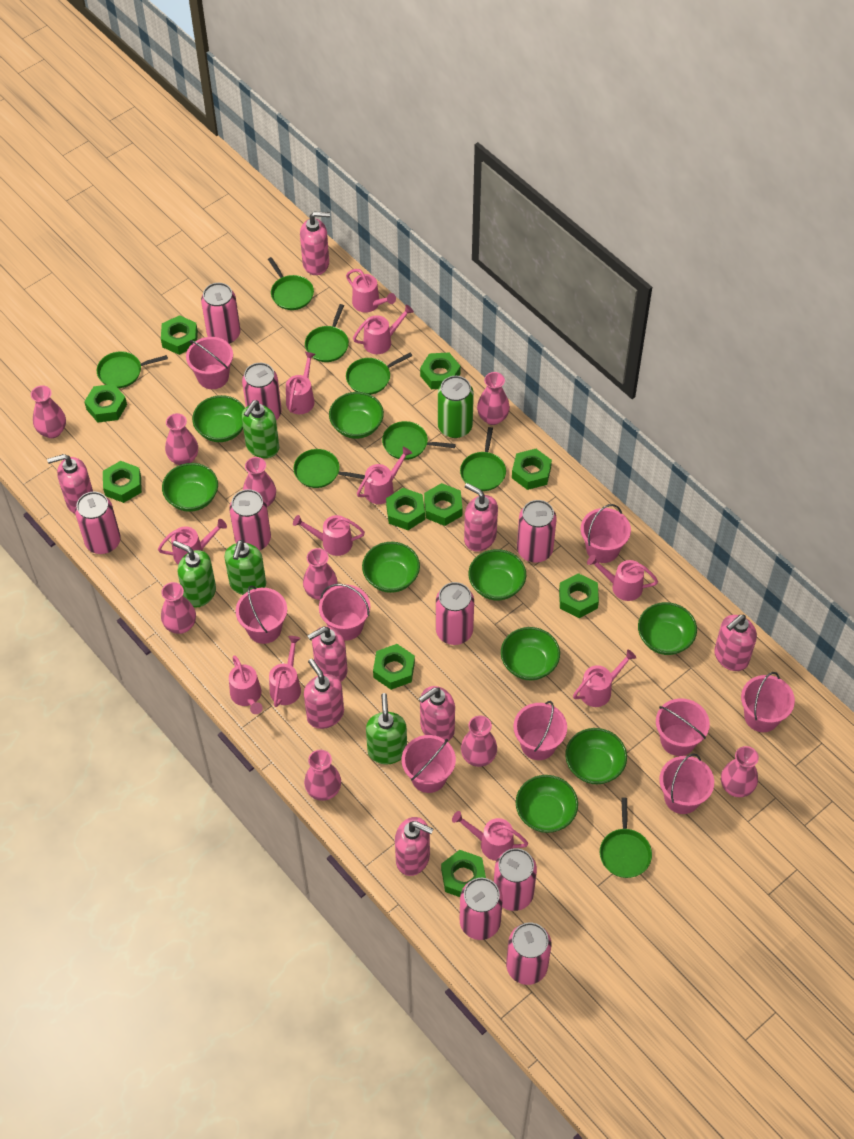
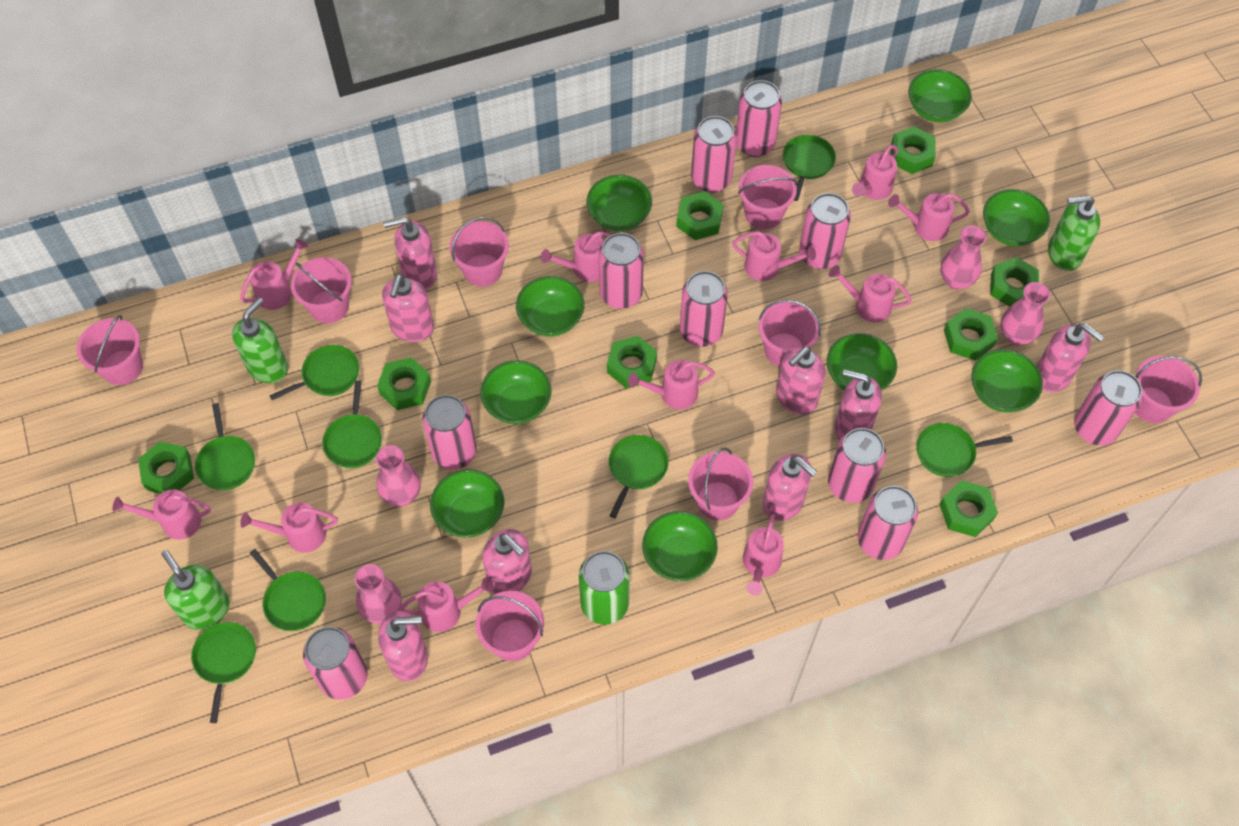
green nut: 10 -> 8
green soap dispenser: 4 -> 3
pink bucket: 9 -> 8
pink can: 9 -> 10
pink vase: 9 -> 4

